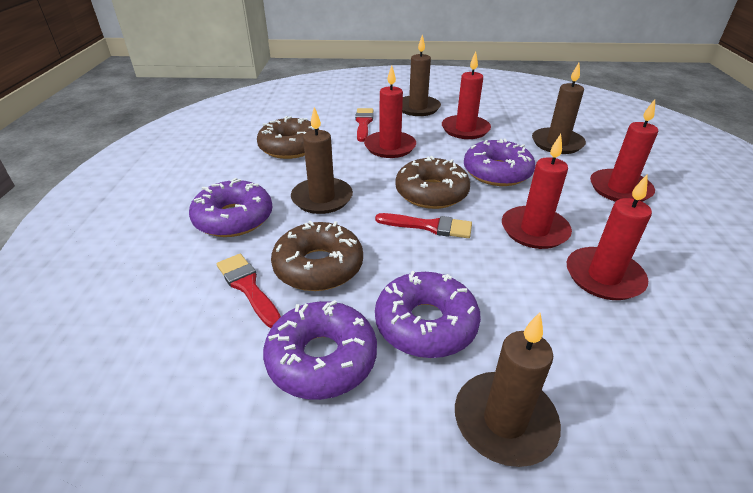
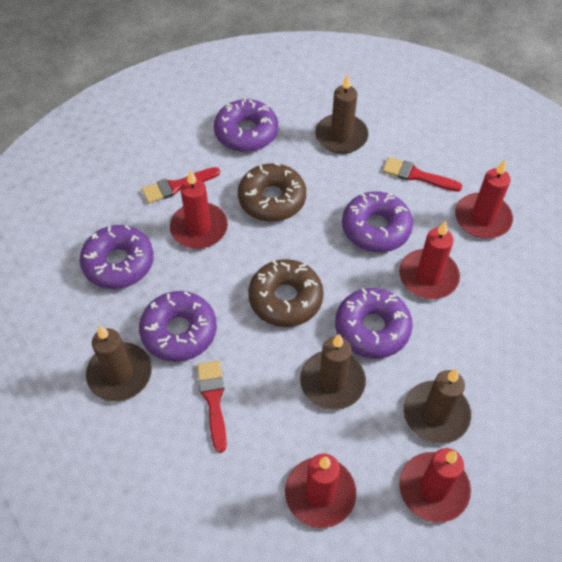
brown donut: 3 -> 2
purple donut: 4 -> 5

